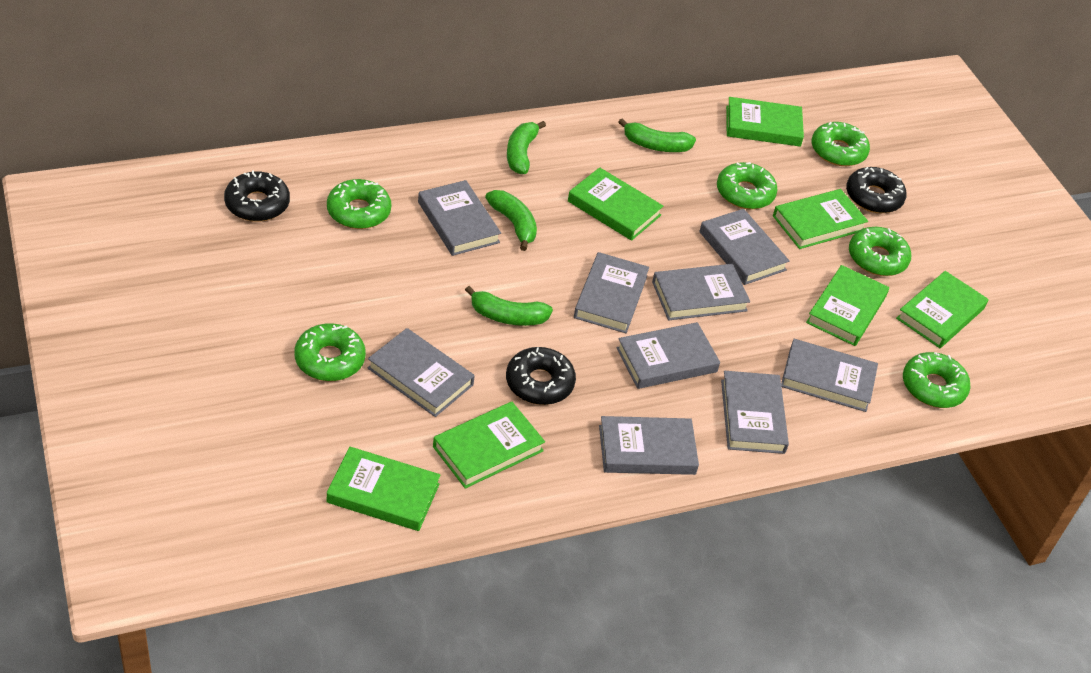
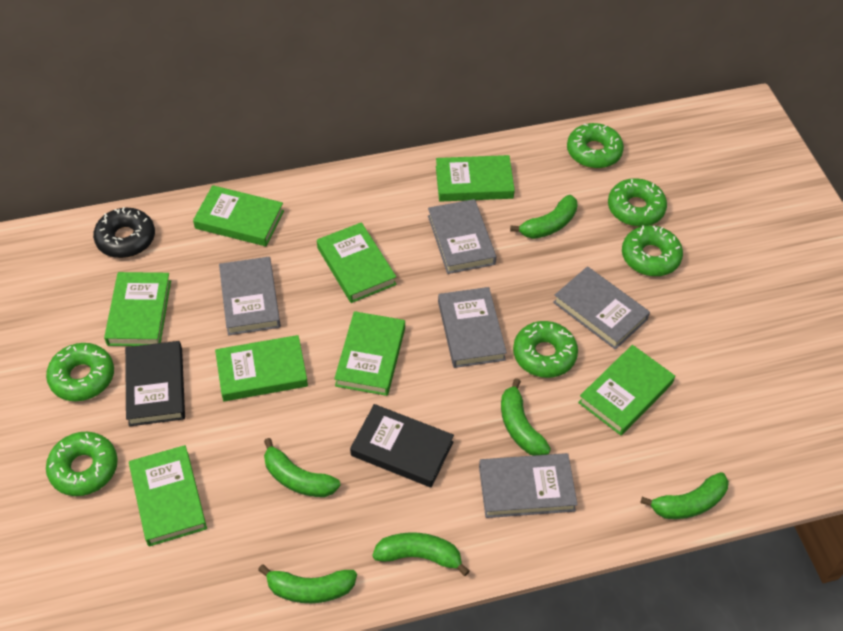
black book: 0 -> 2
black donut: 3 -> 1
green banana: 4 -> 6
green book: 7 -> 8
grey book: 9 -> 5

